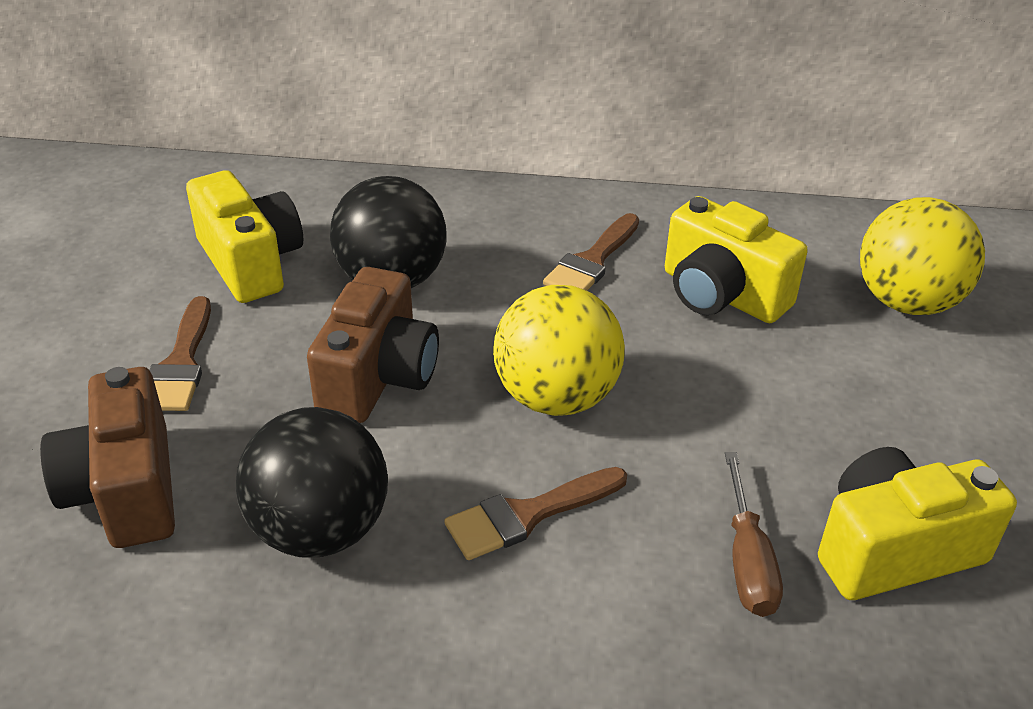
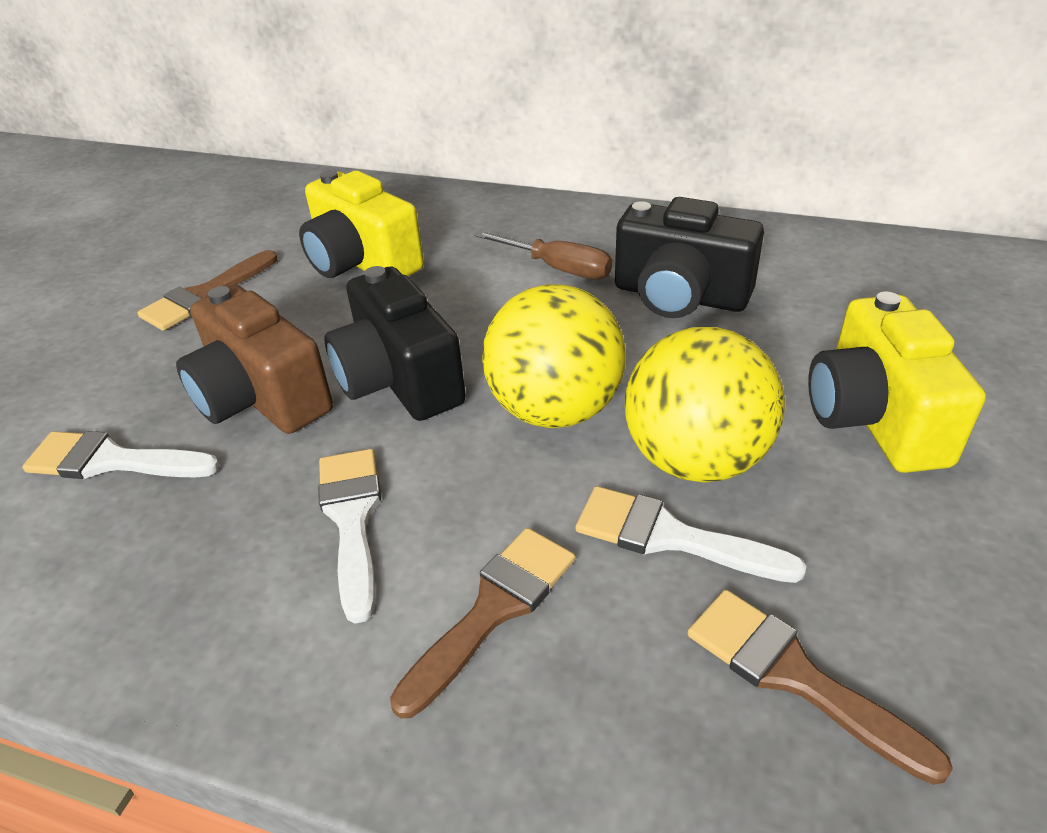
black ball: 2 -> 0
black camera: 0 -> 2
brown camera: 2 -> 1
white brush: 0 -> 3
yellow camera: 3 -> 2

